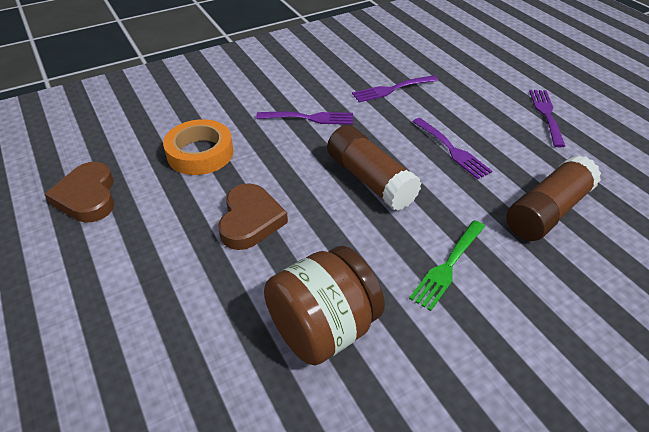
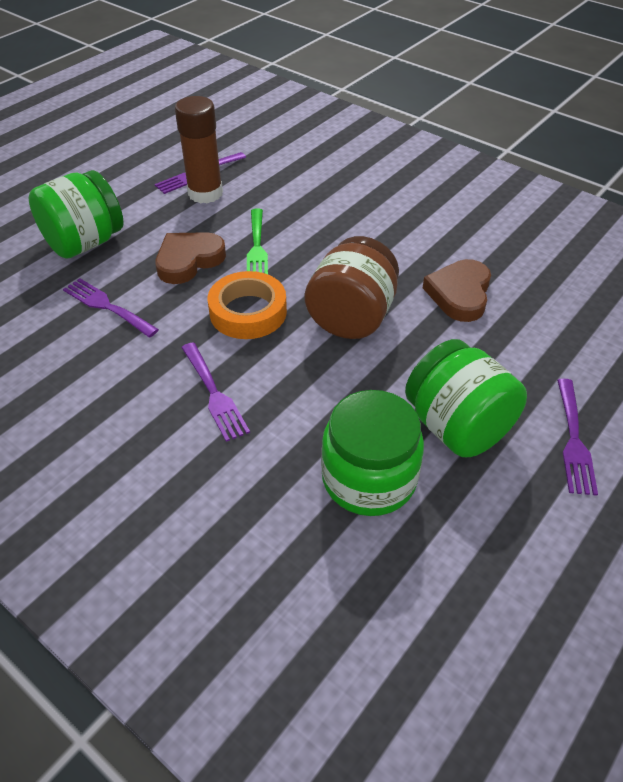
brown glue stick: 2 -> 1
green jar: 0 -> 3

